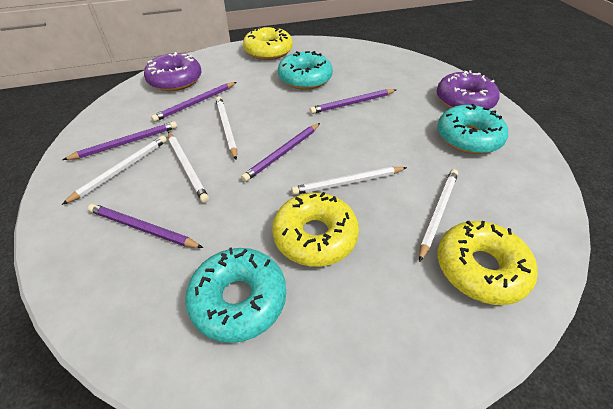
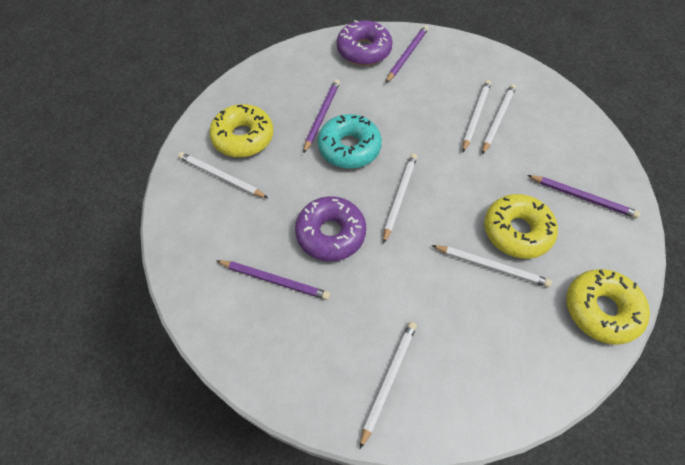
purple pencil: 5 -> 4
turquoise donut: 3 -> 1
white pencil: 5 -> 6

